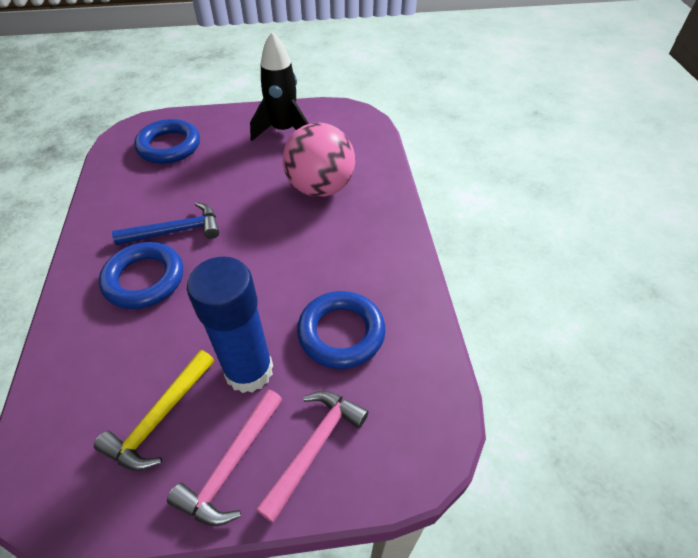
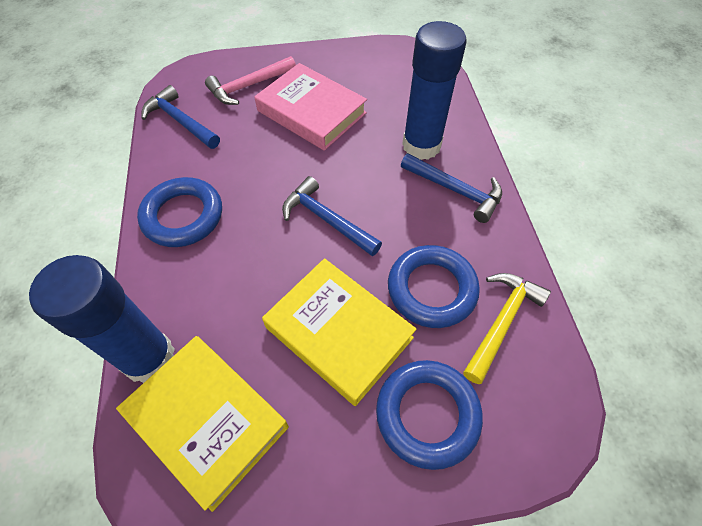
black rocket: 1 -> 0
blue glue stick: 1 -> 2
blue hammer: 1 -> 3
pink ball: 1 -> 0
pink book: 0 -> 1
pink hammer: 2 -> 1
yellow book: 0 -> 2

